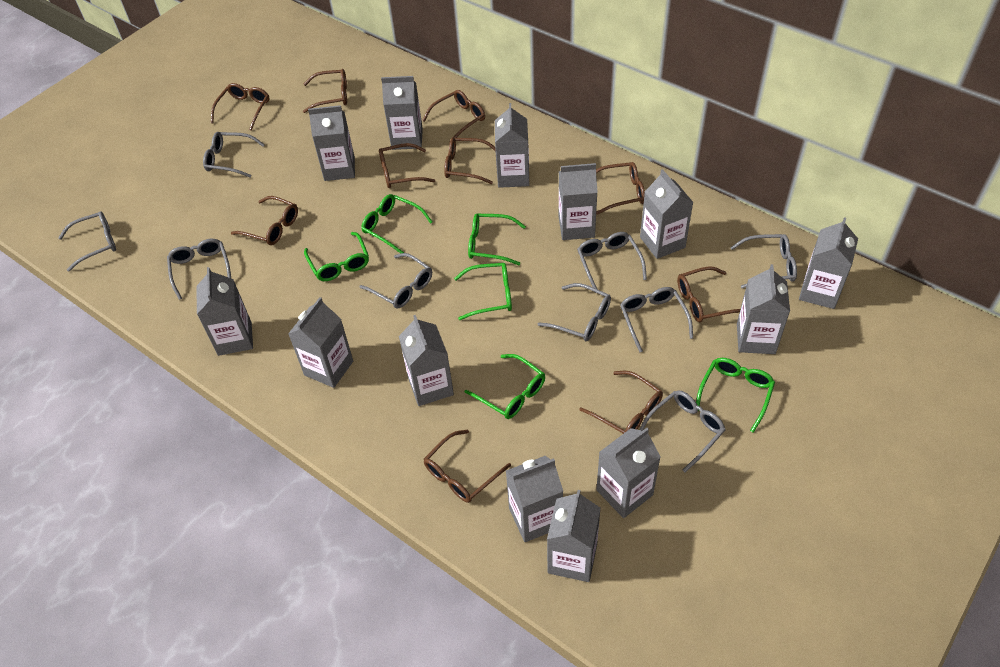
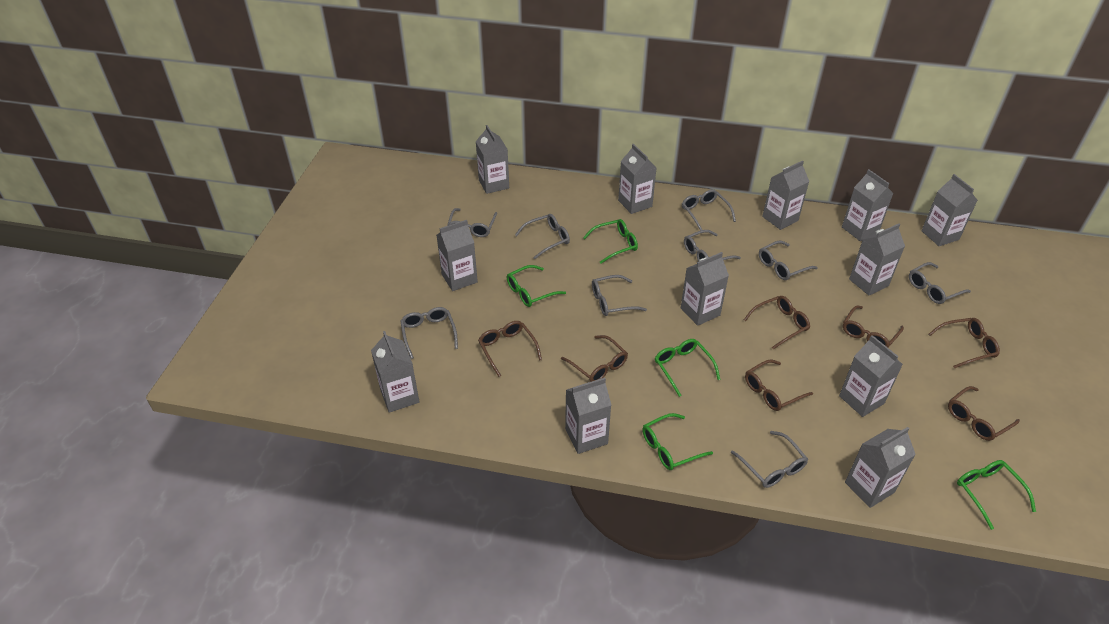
brown glasses: 10 -> 7
green glasses: 6 -> 5
grey carton: 13 -> 12

